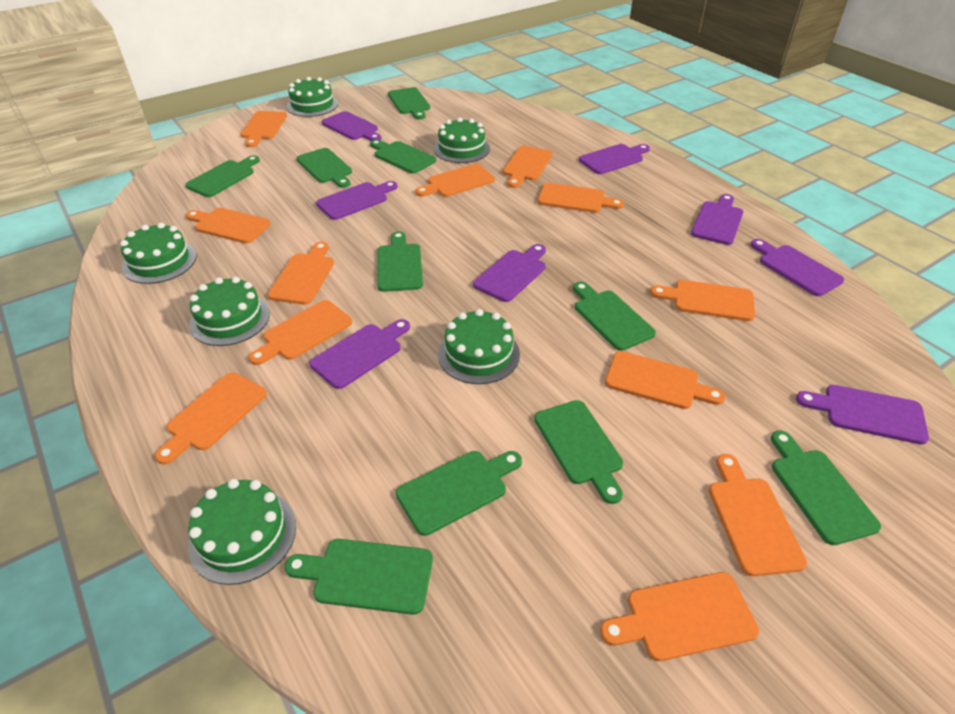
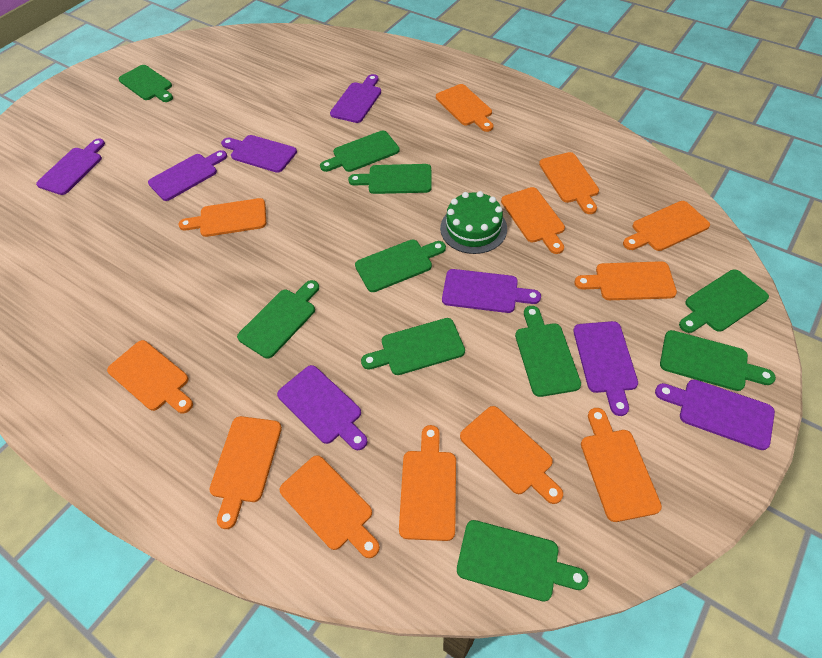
green cake: 6 -> 1

